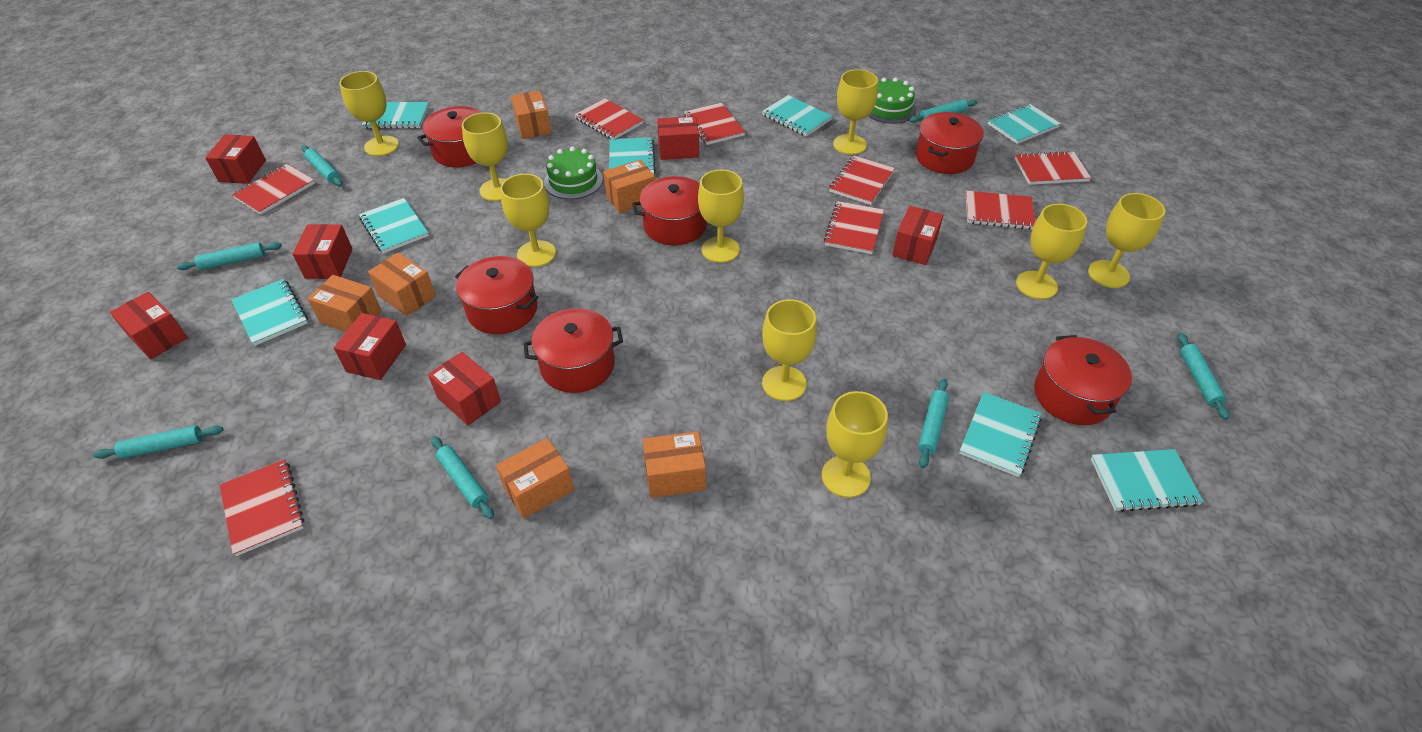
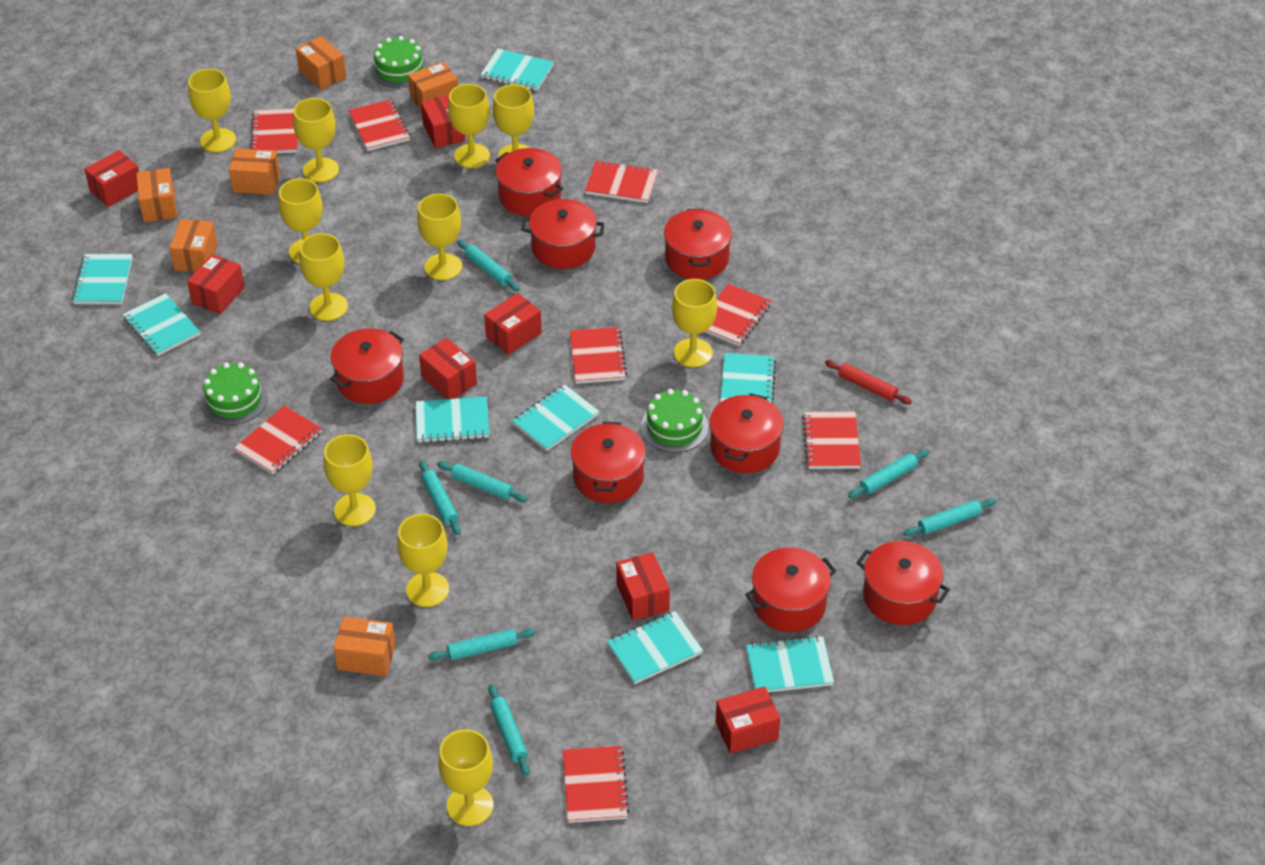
green cake: 2 -> 3
red pot: 6 -> 8
red rolling pin: 0 -> 1
yellow goblet: 9 -> 11

